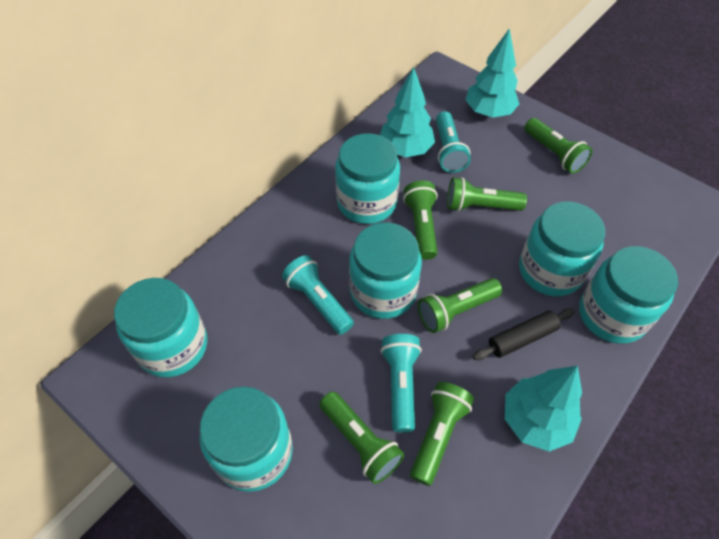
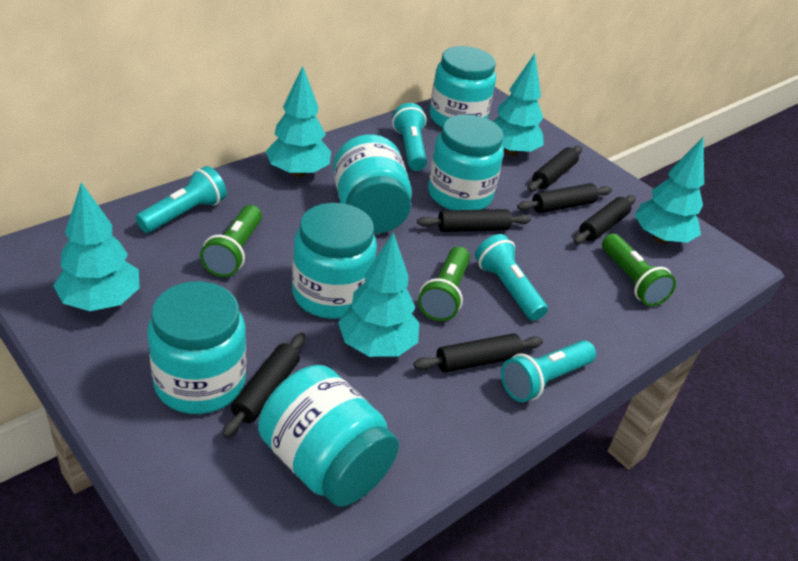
black rolling pin: 1 -> 6
green flashlight: 6 -> 3
turquoise flashlight: 3 -> 4
turquoise tree: 3 -> 5

